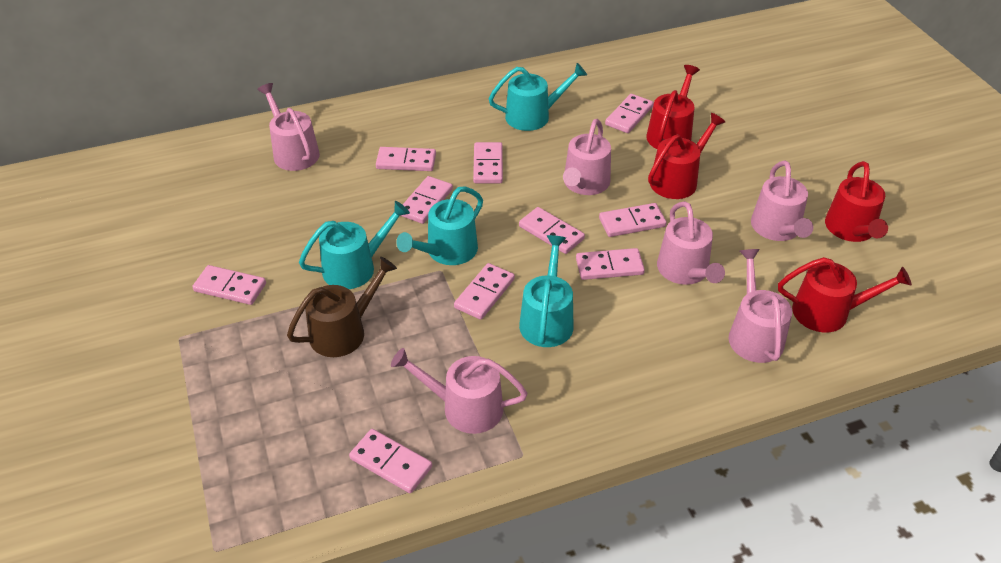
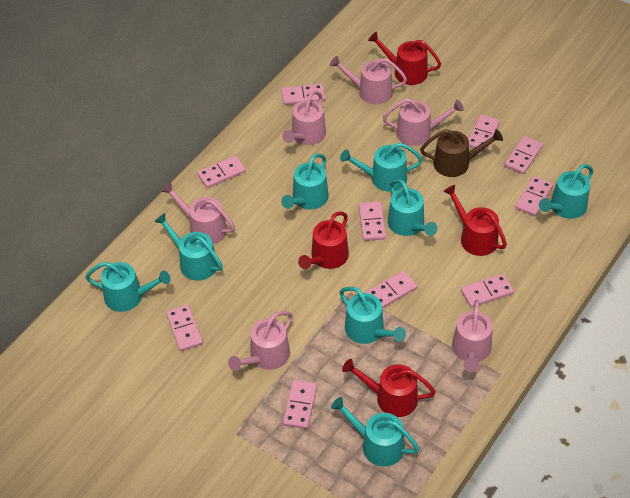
turquoise watering can: 4 -> 8

